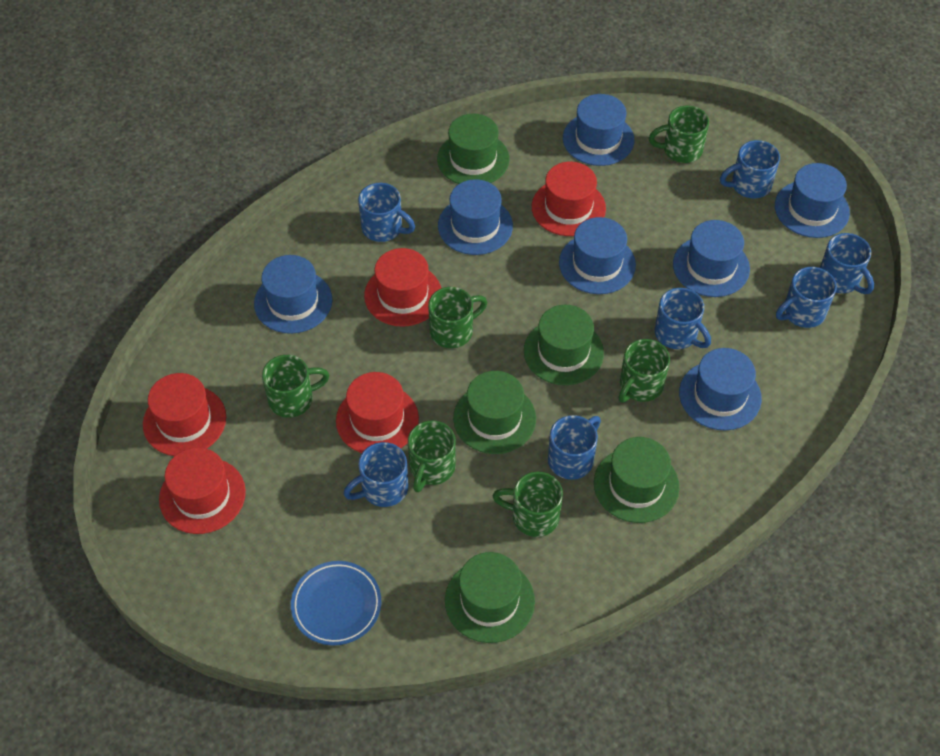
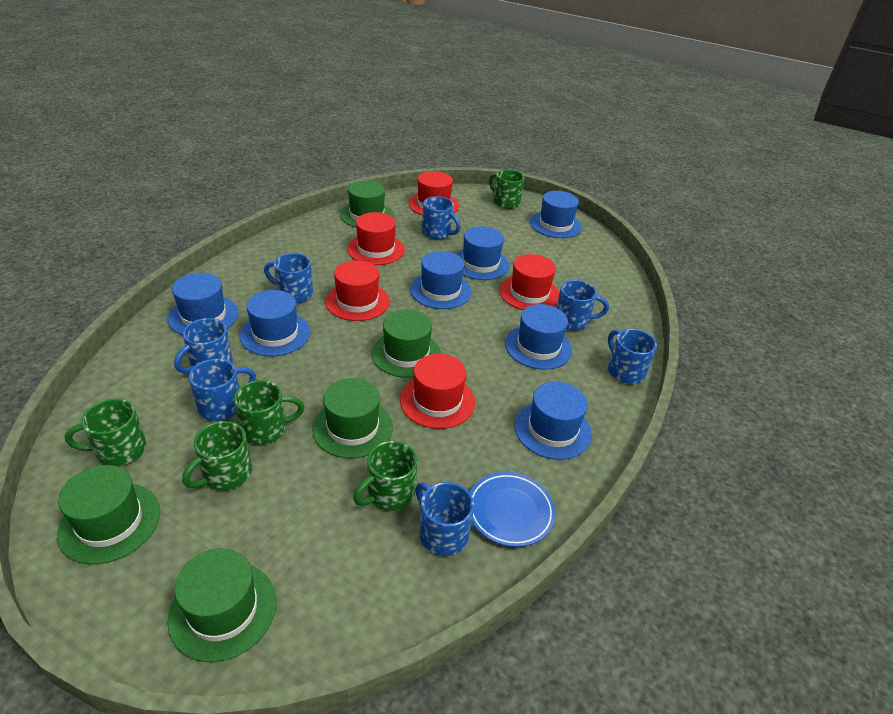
green mug: 6 -> 5

